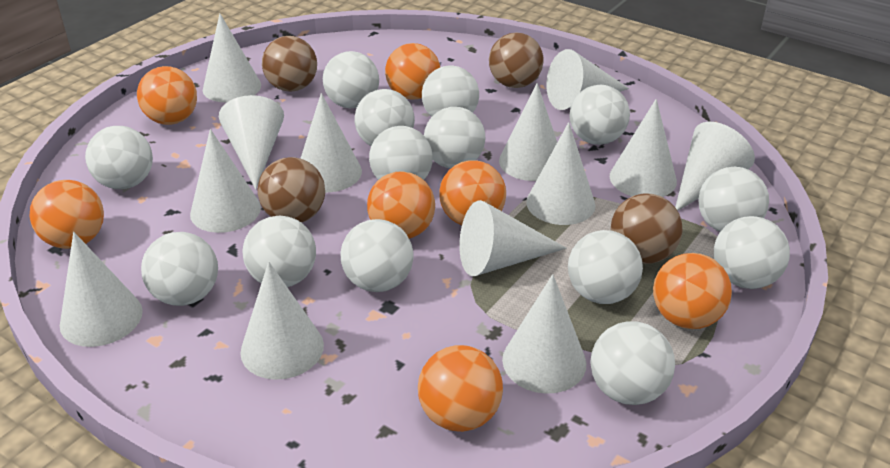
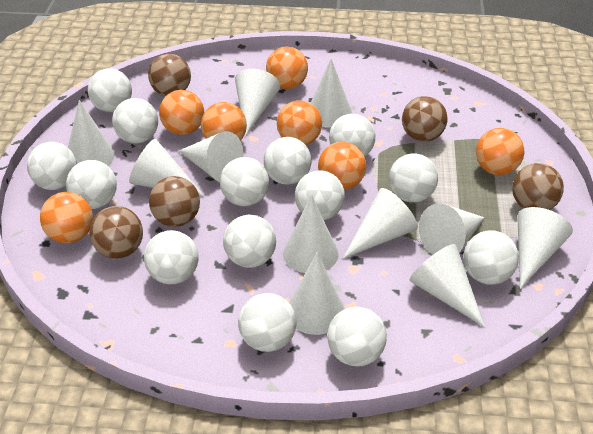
brown ball: 4 -> 5
white cone: 13 -> 11

